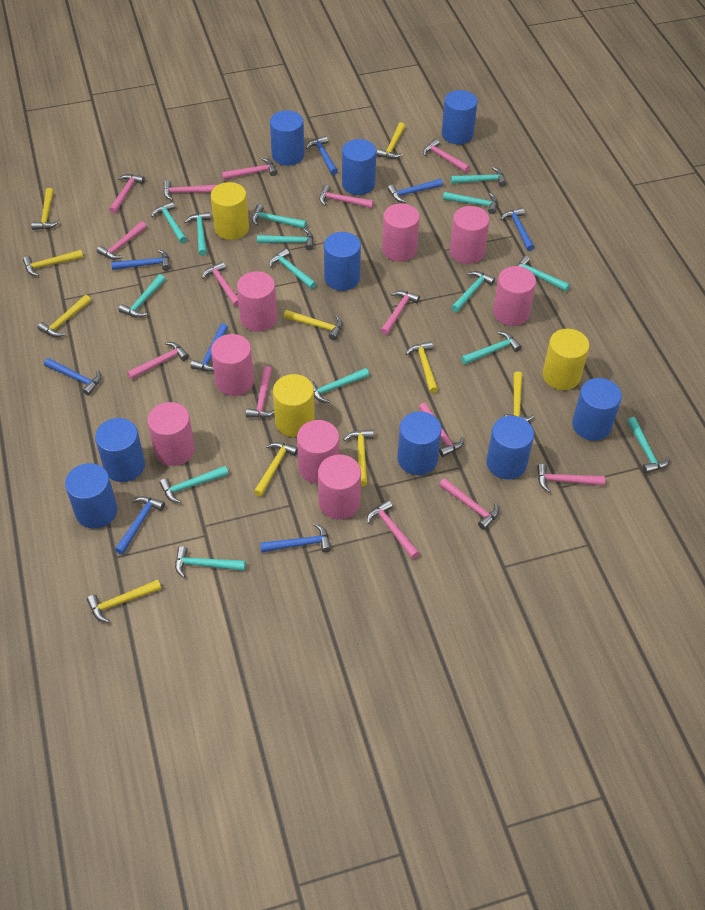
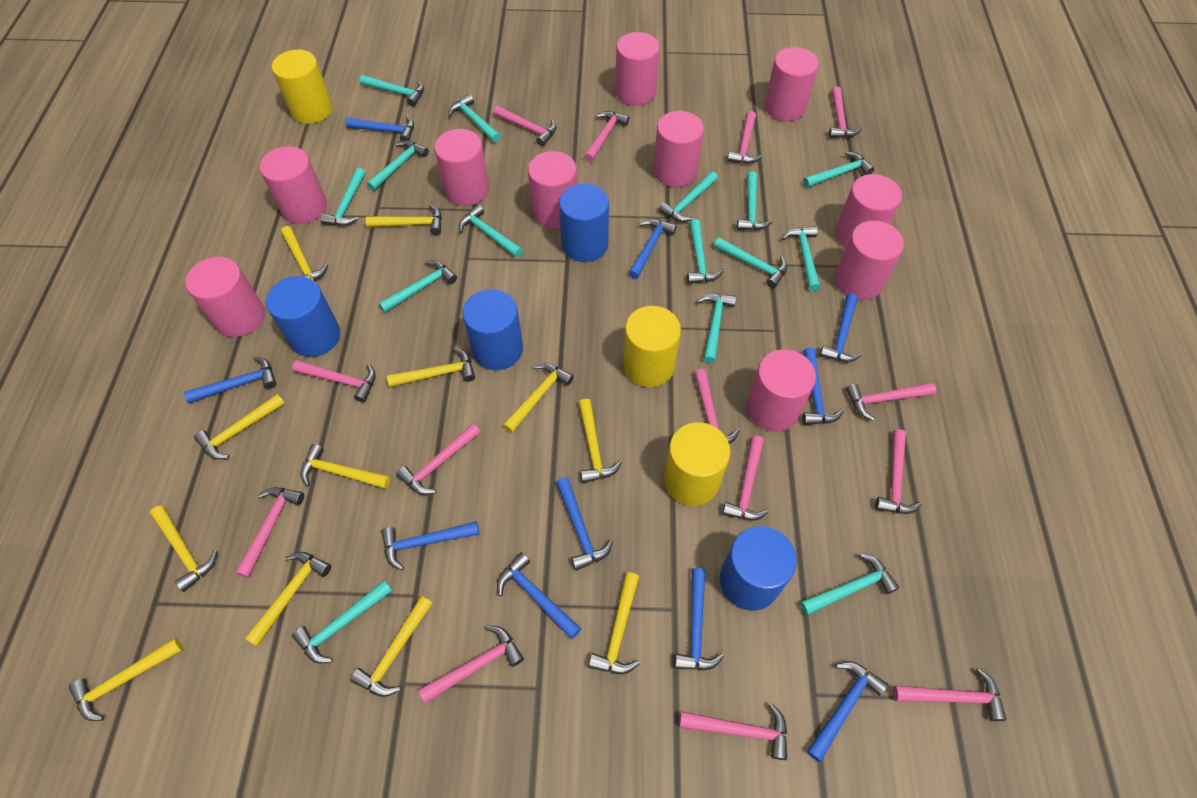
blue cylinder: 9 -> 4
blue hammer: 8 -> 10
pink cylinder: 8 -> 10
yellow hammer: 10 -> 12

